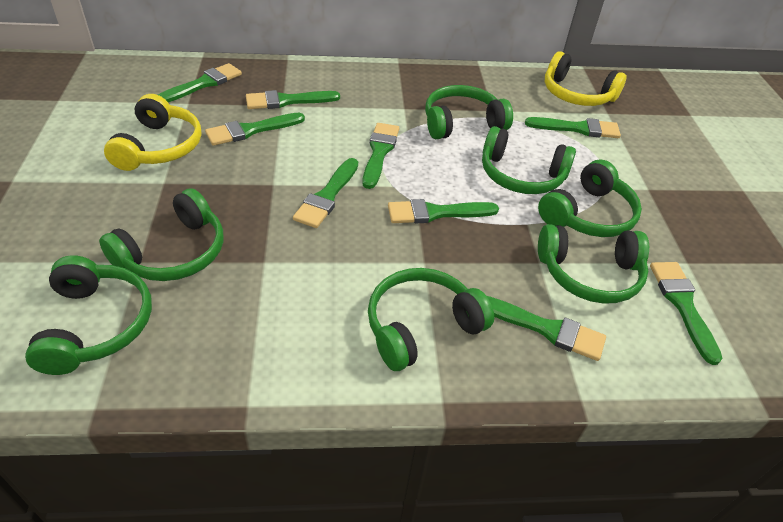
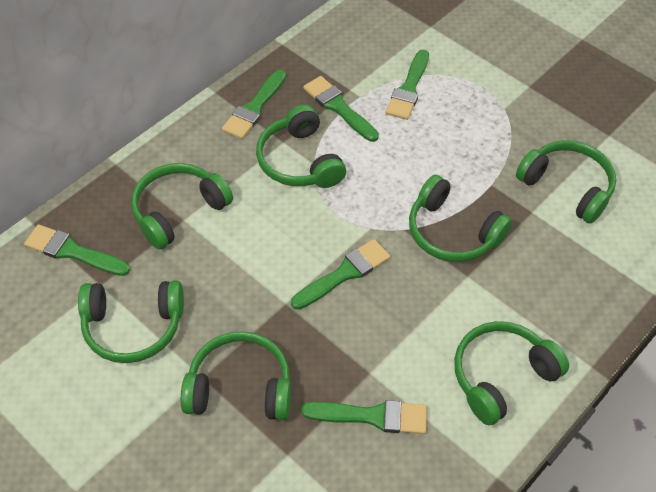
green brush: 9 -> 6
yellow headphones: 2 -> 0

